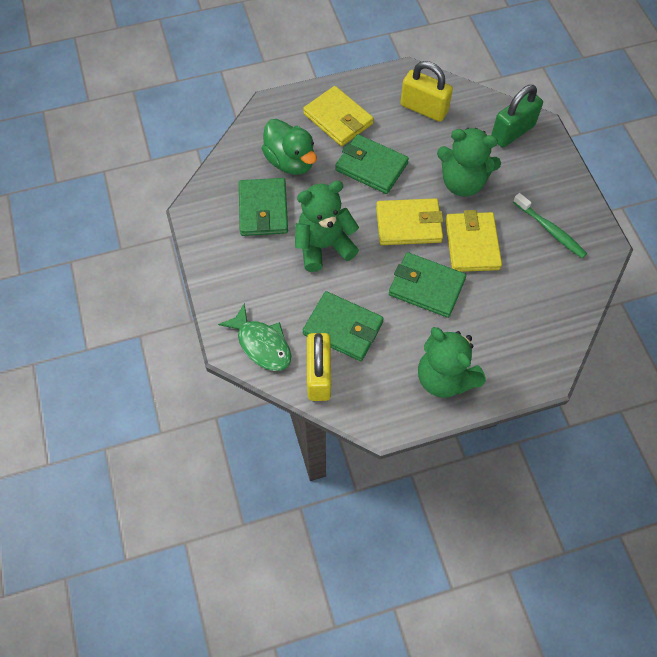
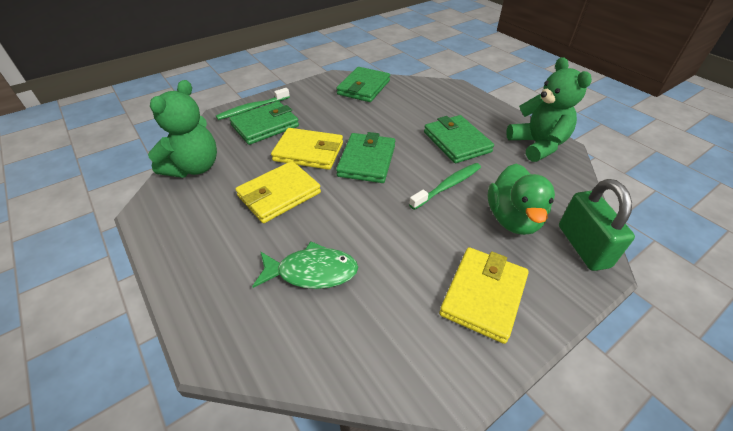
green teddy bear: 3 -> 2
green toothbrush: 1 -> 2
yellow padlock: 2 -> 0

